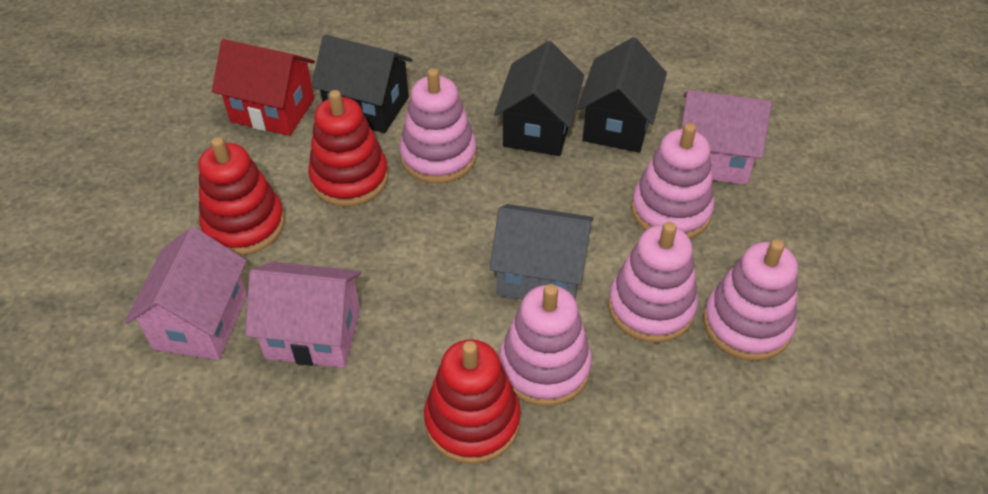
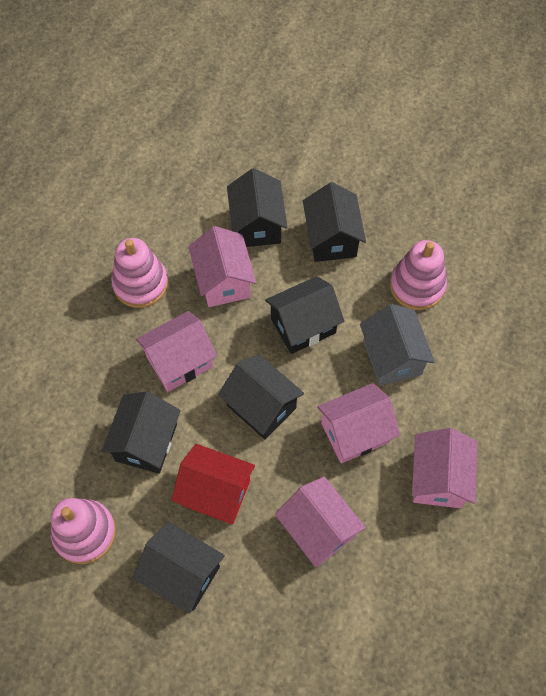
black house: 3 -> 6
pink house: 3 -> 5
pink stacking toy: 5 -> 3
red stacking toy: 3 -> 0

